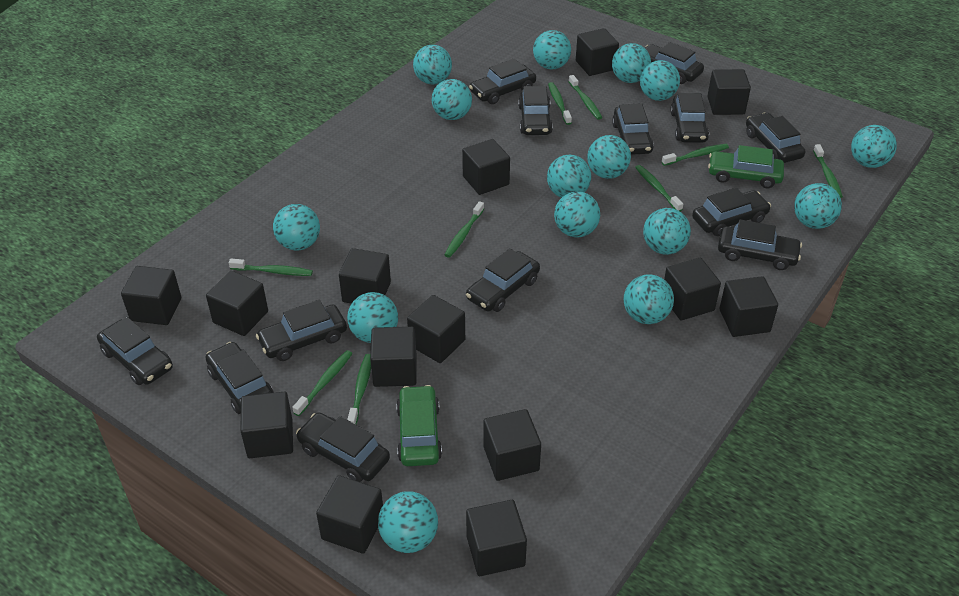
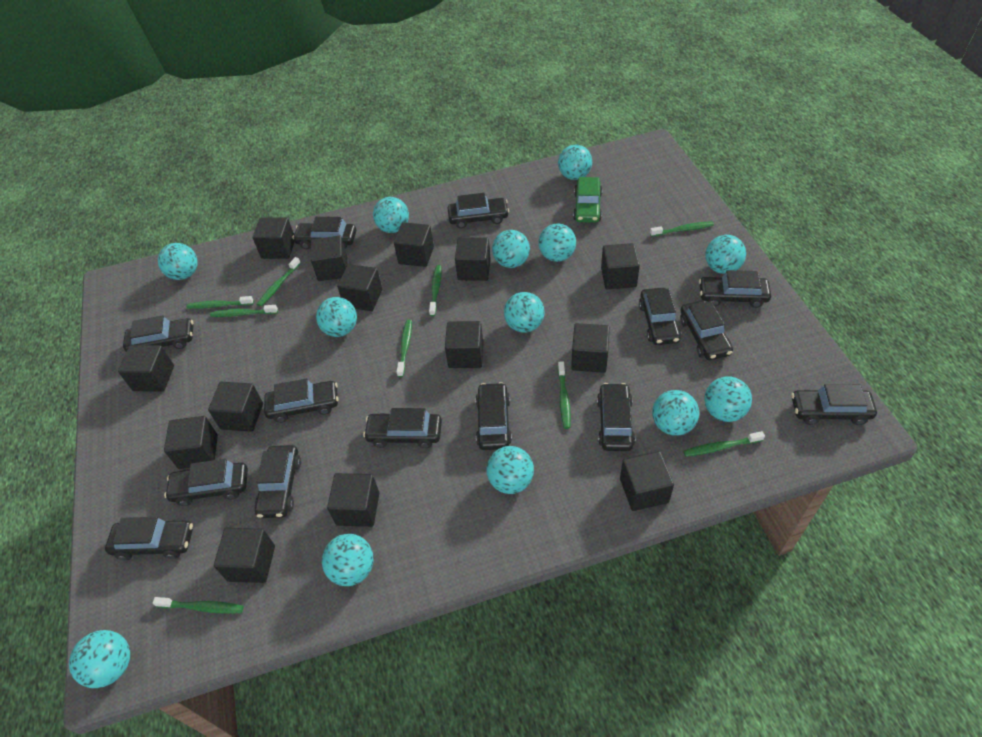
black car: 13 -> 14
green car: 2 -> 1
turquoise ball: 15 -> 13

